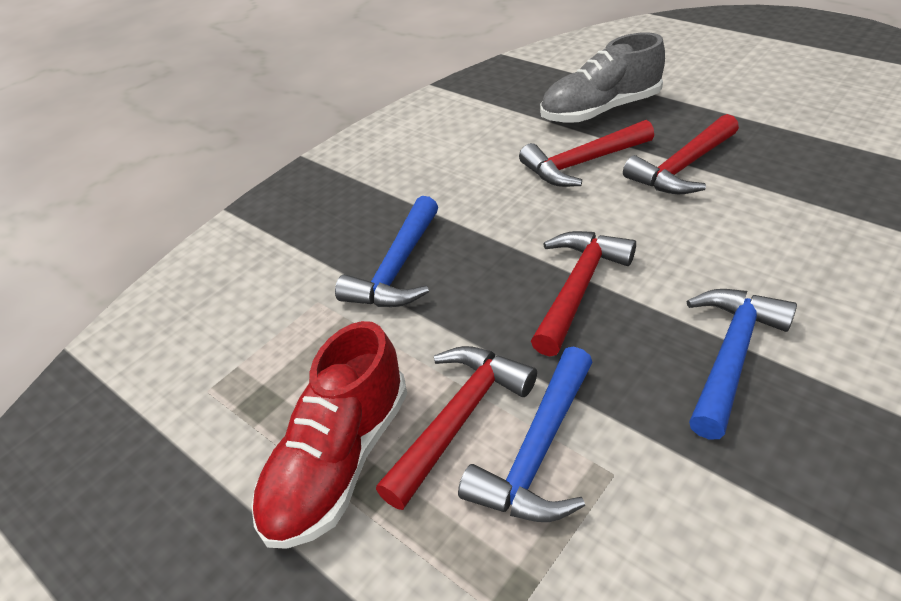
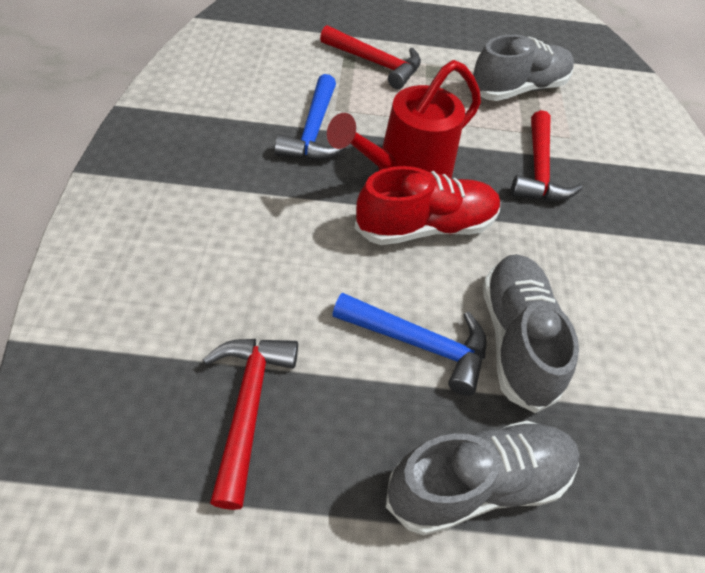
blue hammer: 3 -> 2
grey shoe: 1 -> 3
red hammer: 4 -> 3
red watering can: 0 -> 1

